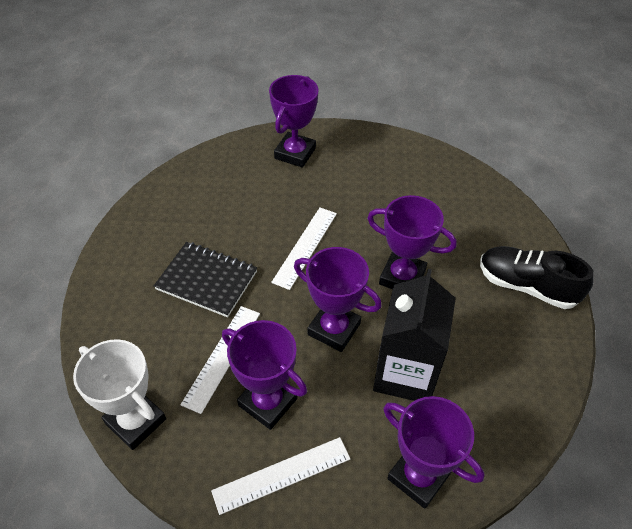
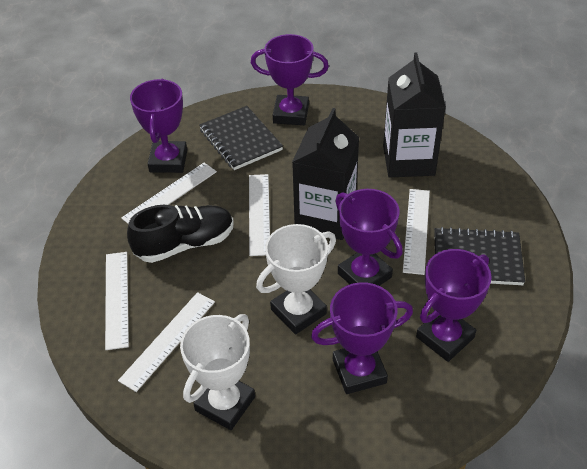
black carton: 1 -> 2
black notebook: 1 -> 2
white ruler: 3 -> 5
white trophy: 1 -> 2

